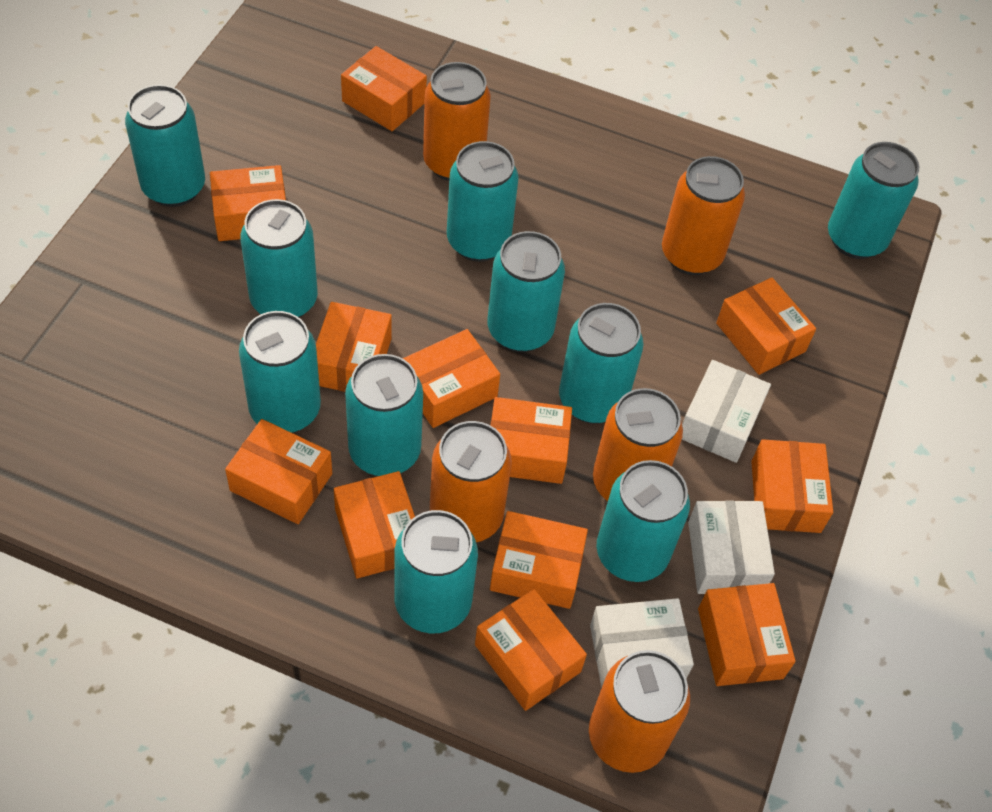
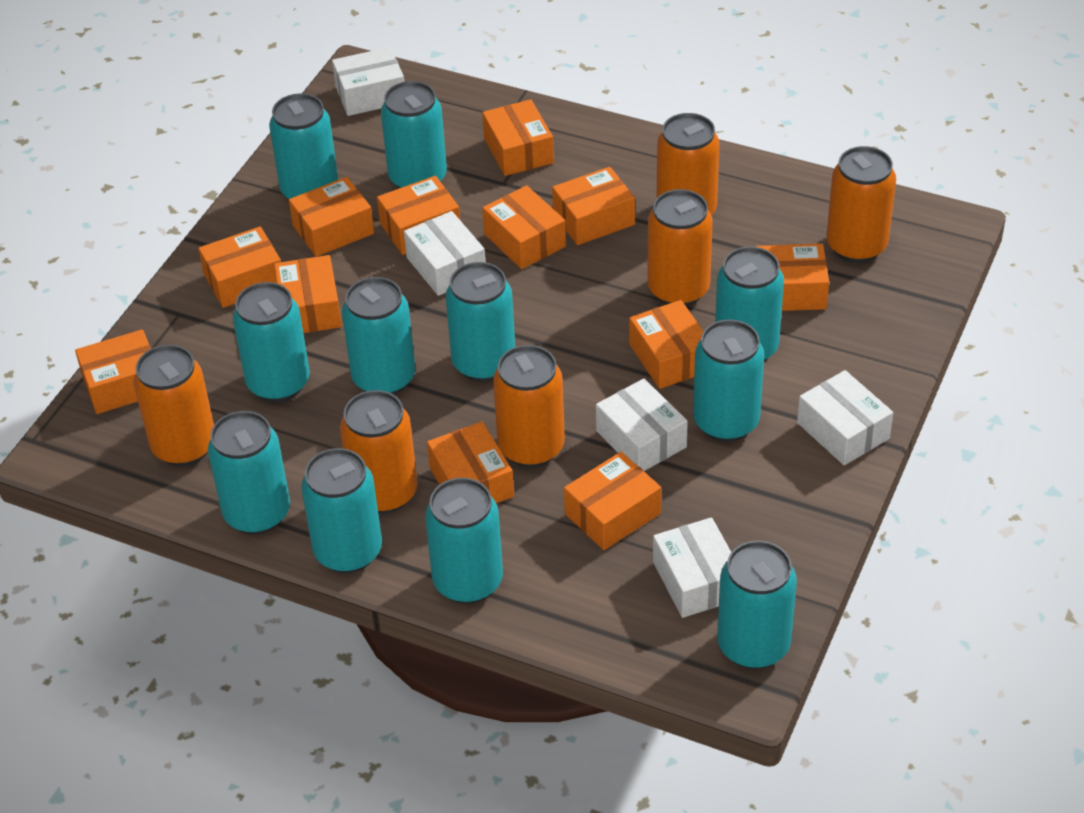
orange can: 5 -> 6
turquoise can: 10 -> 11
white box: 3 -> 5

